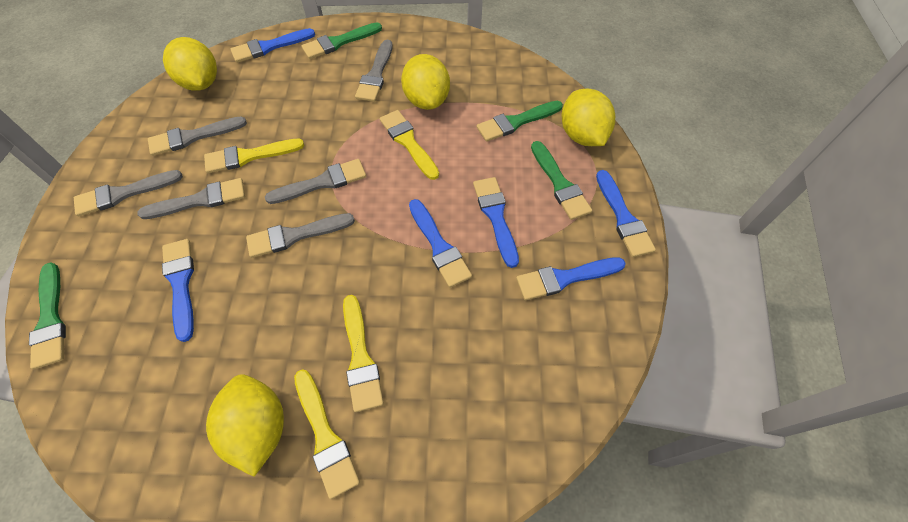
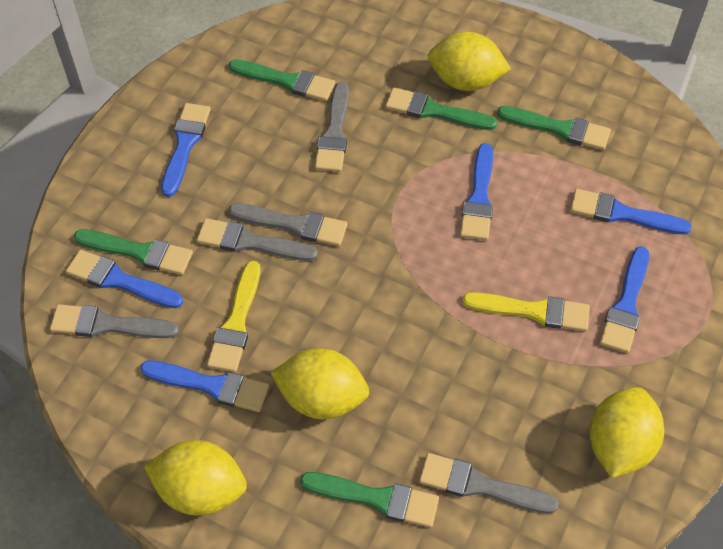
green brush: 4 -> 5
grey brush: 6 -> 5
yellow brush: 4 -> 2

